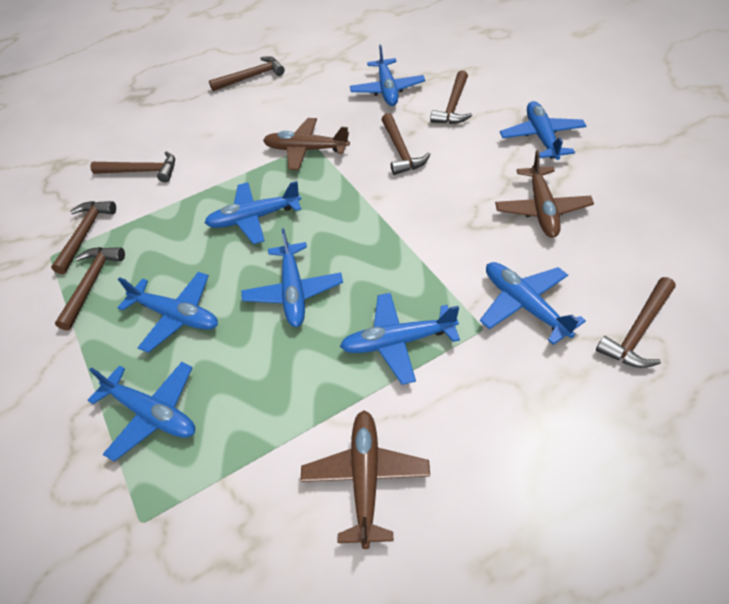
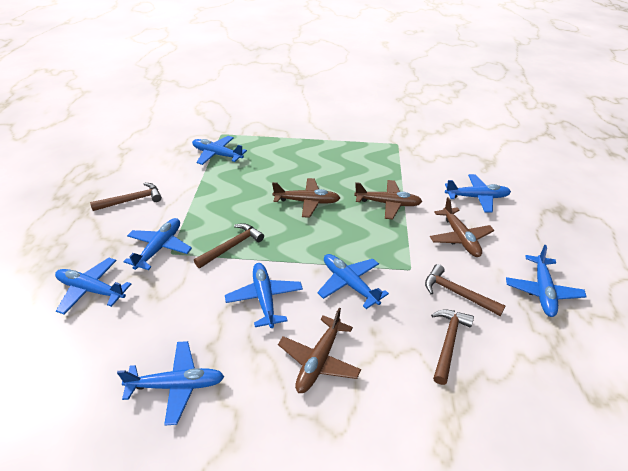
brown hammer: 7 -> 4
brown plane: 3 -> 4

